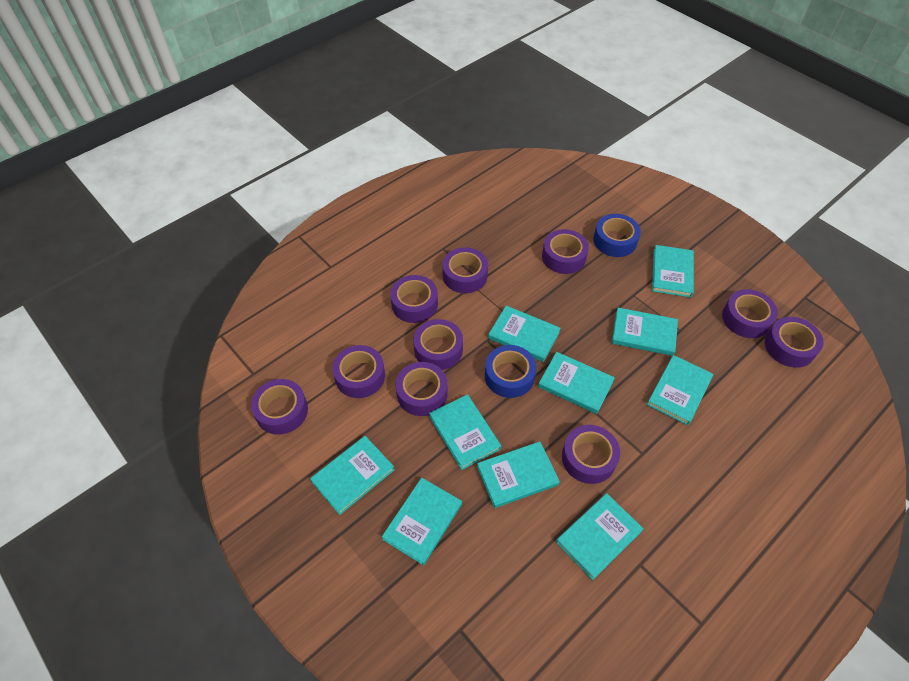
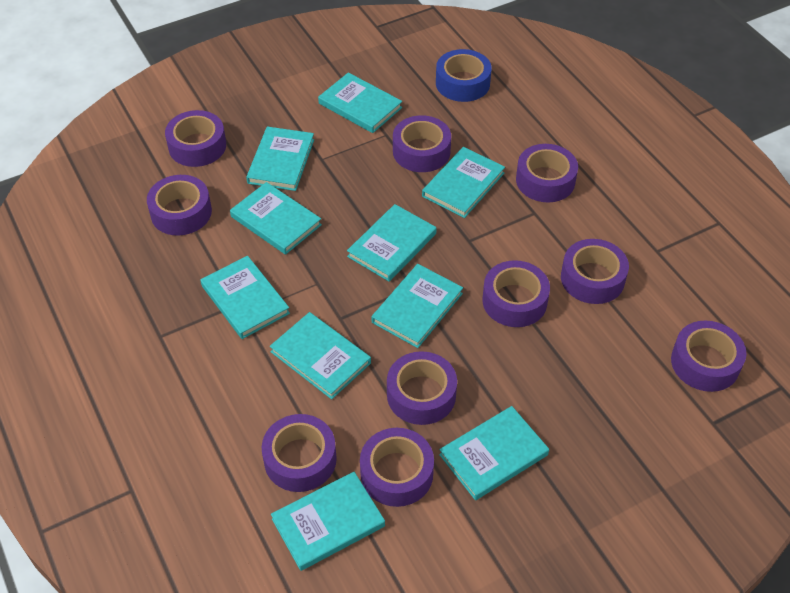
blue tape: 2 -> 1

